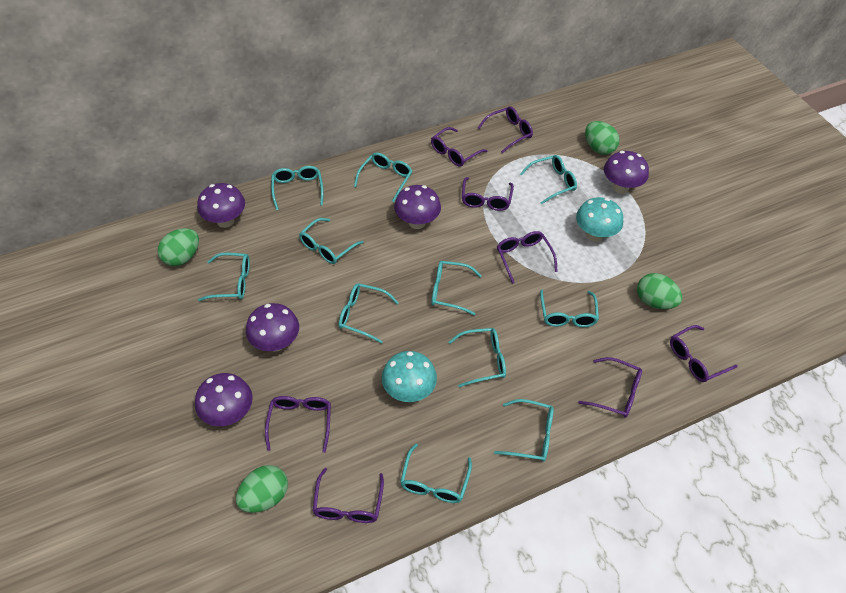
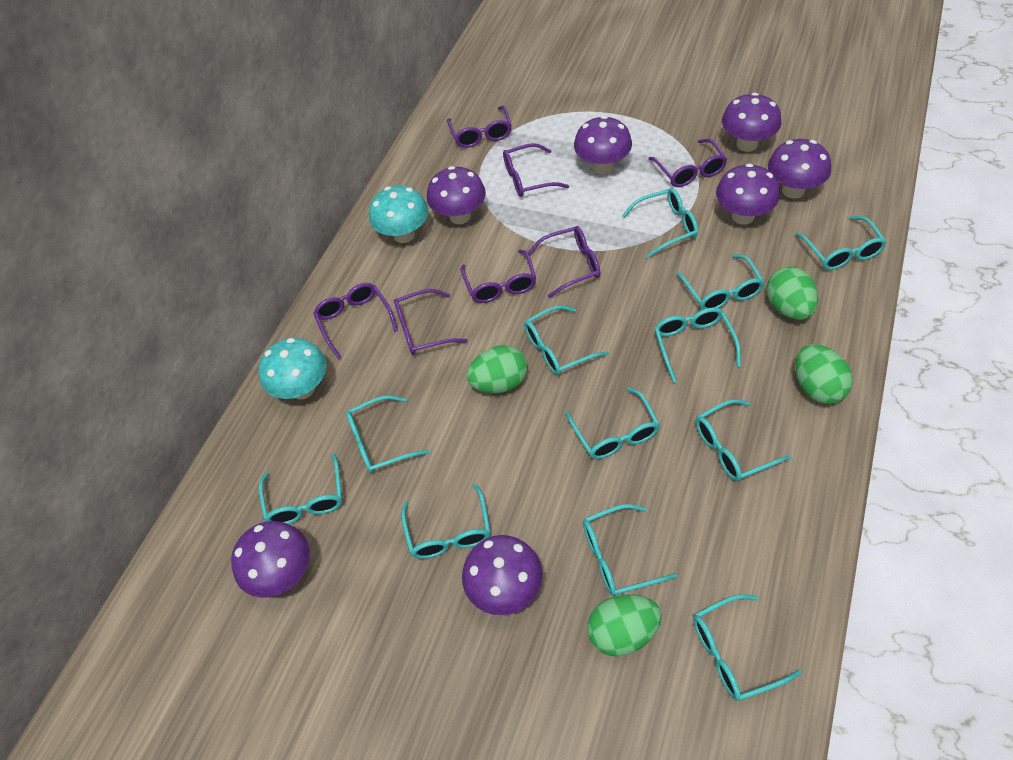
purple glasses: 8 -> 7
purple mushroom: 5 -> 7
turquoise glasses: 11 -> 12

